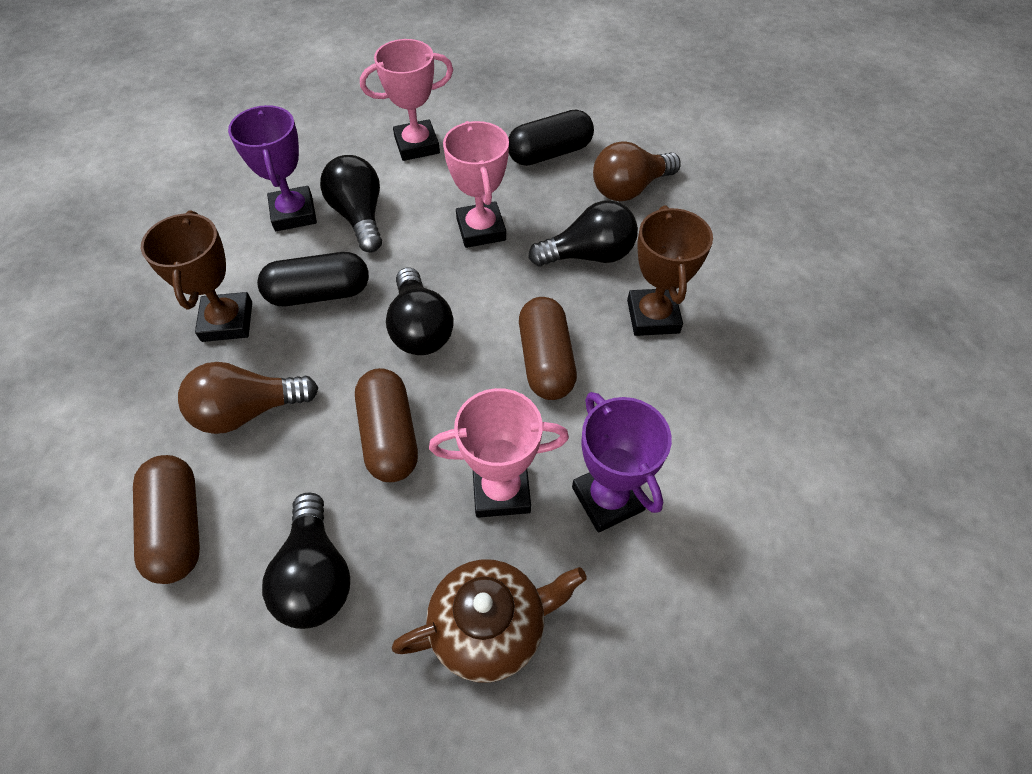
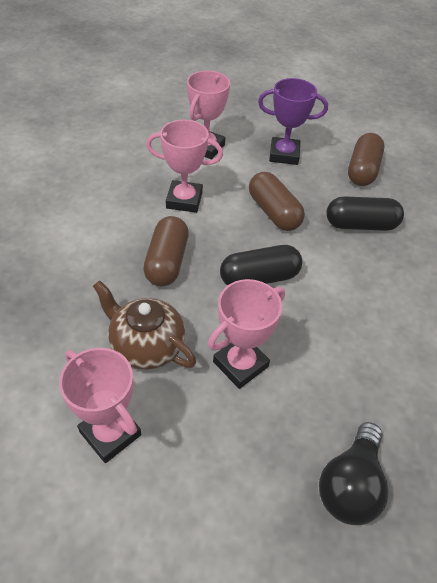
black light bulb: 4 -> 1
brown light bulb: 2 -> 0
brown trophy: 2 -> 0
pink trophy: 3 -> 4
purple trophy: 2 -> 1

